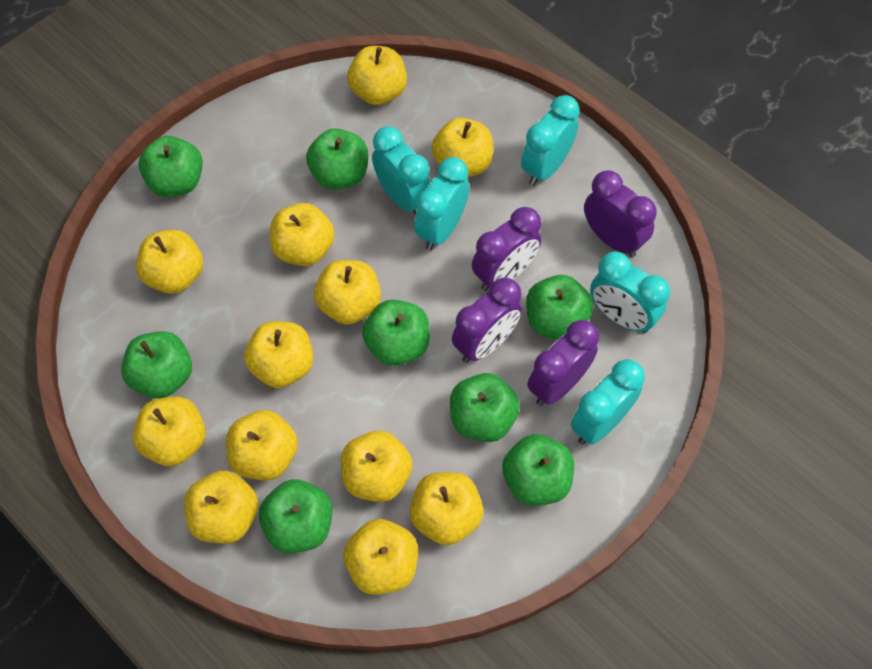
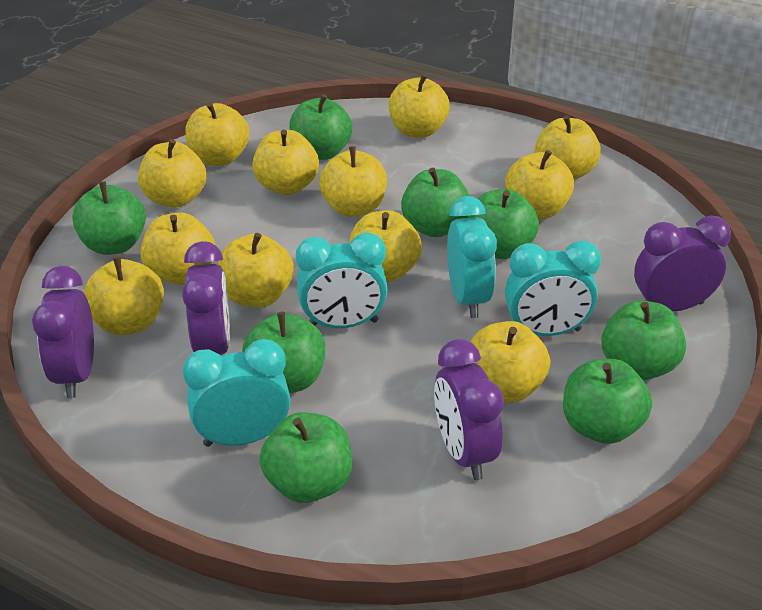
turquoise clock: 5 -> 4

